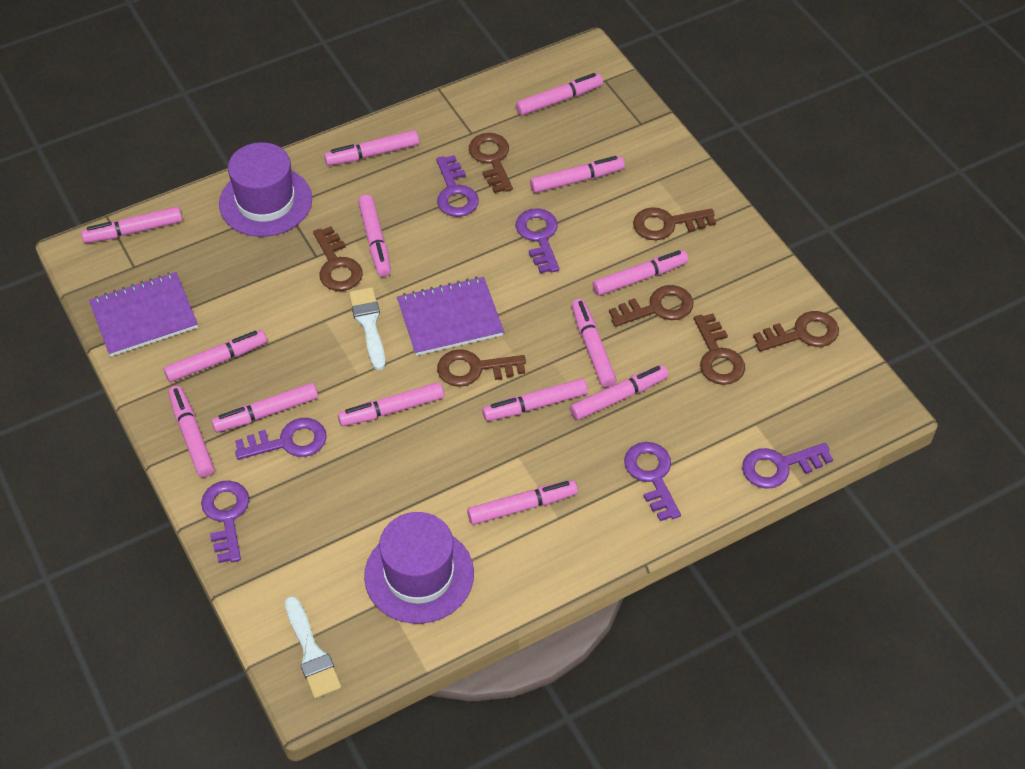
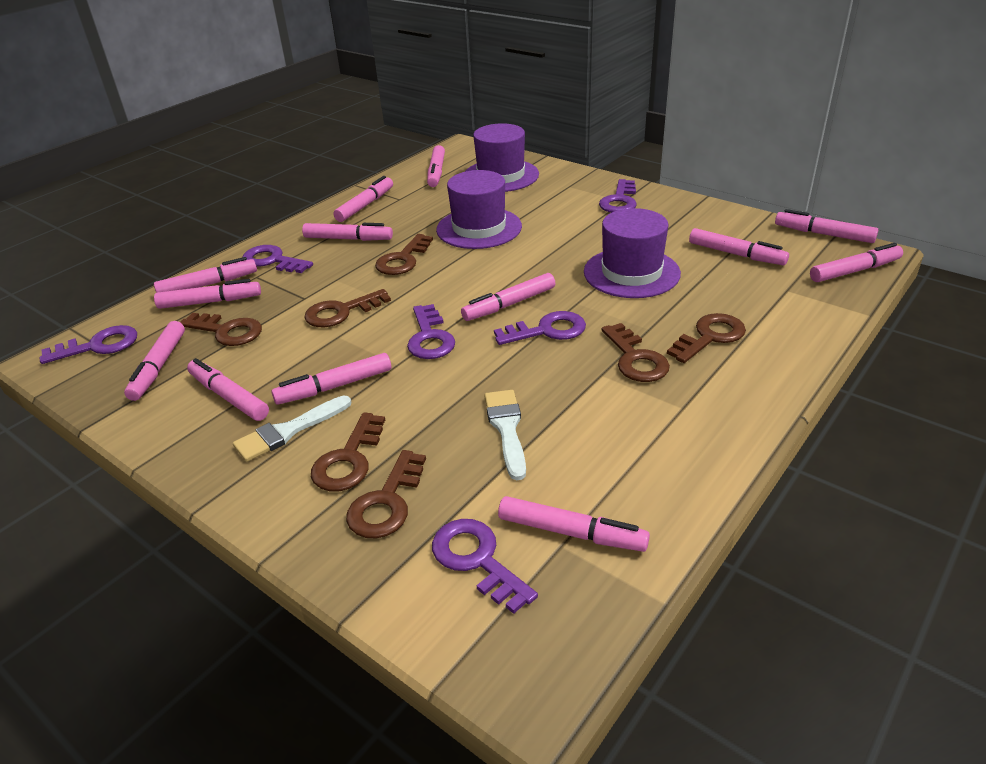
pink marker: 14 -> 13
purple hat: 2 -> 3
purple notebook: 2 -> 0

